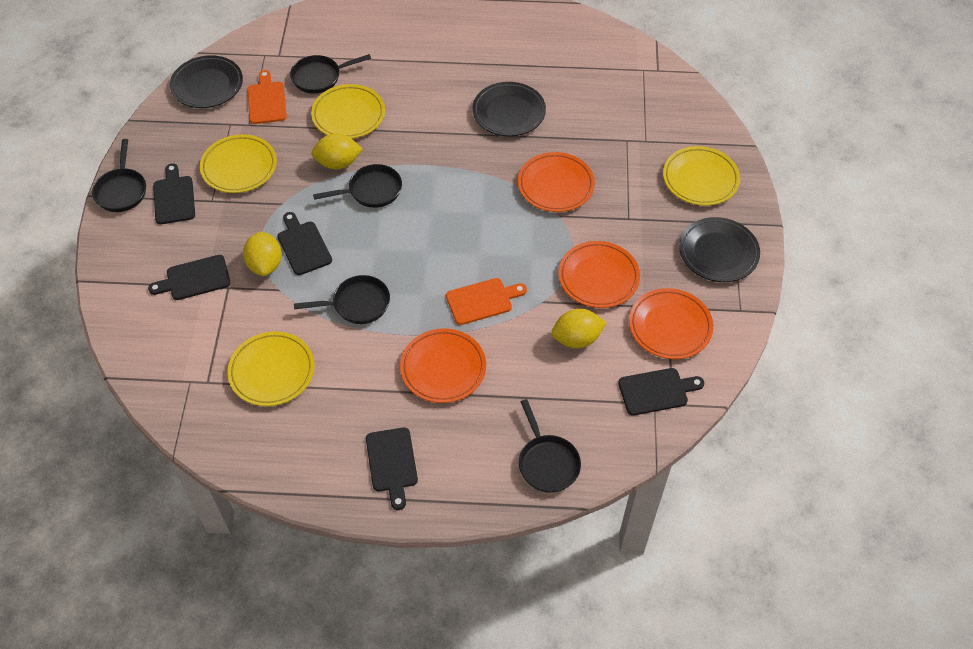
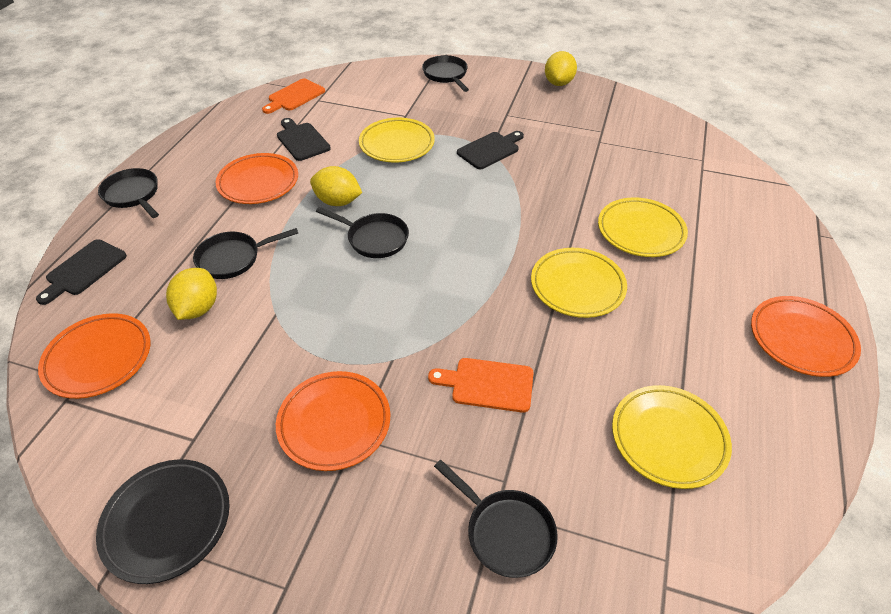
black cutting board: 5 -> 3
black plate: 3 -> 1

